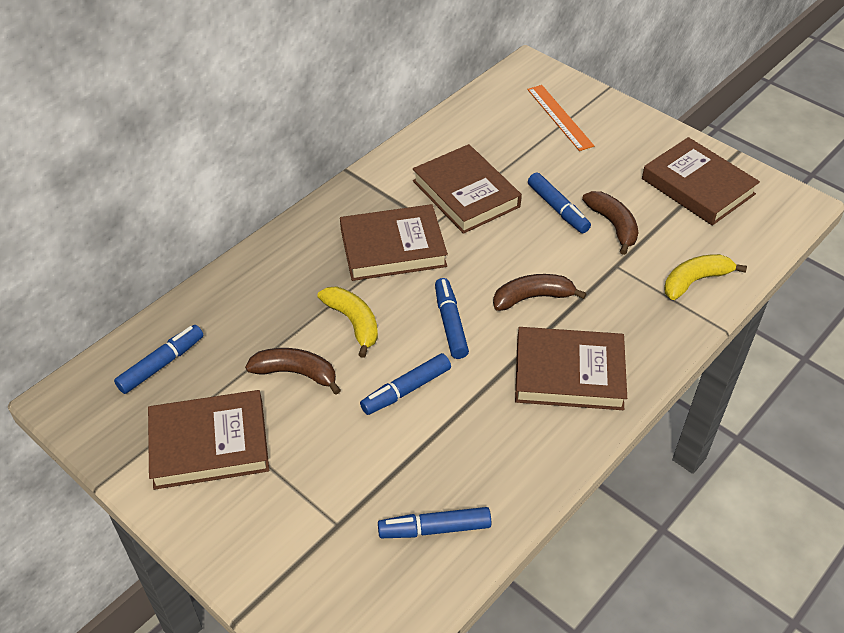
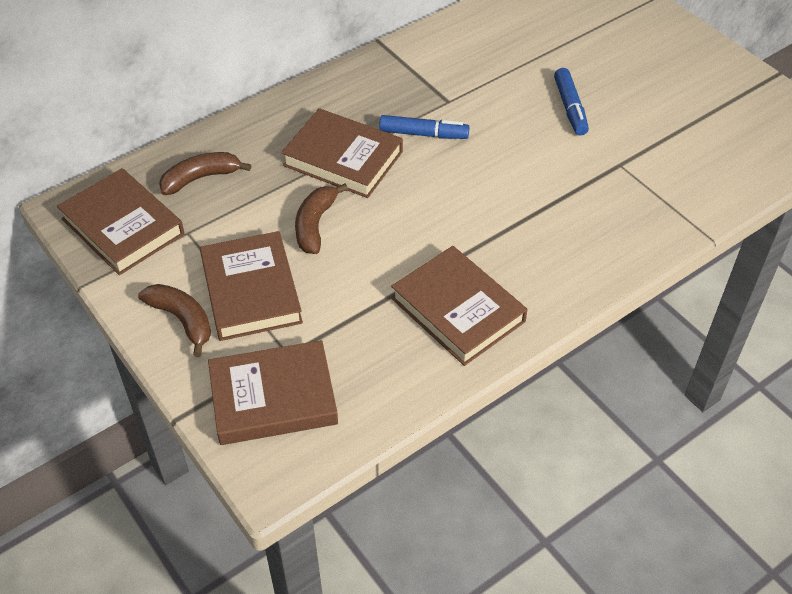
blue marker: 5 -> 2
orange ruler: 1 -> 0
yellow banana: 2 -> 0

